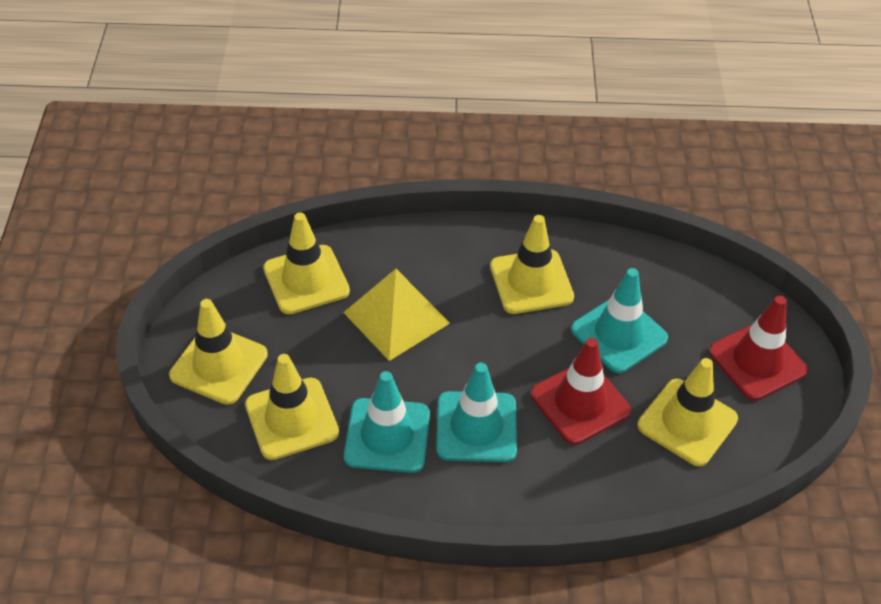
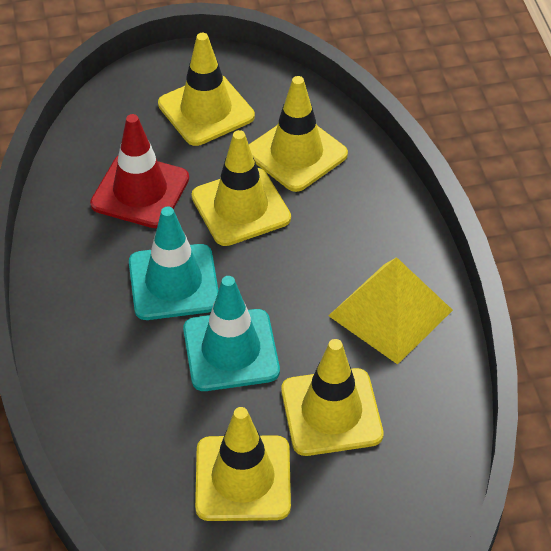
red traffic cone: 2 -> 1
turquoise traffic cone: 3 -> 2

